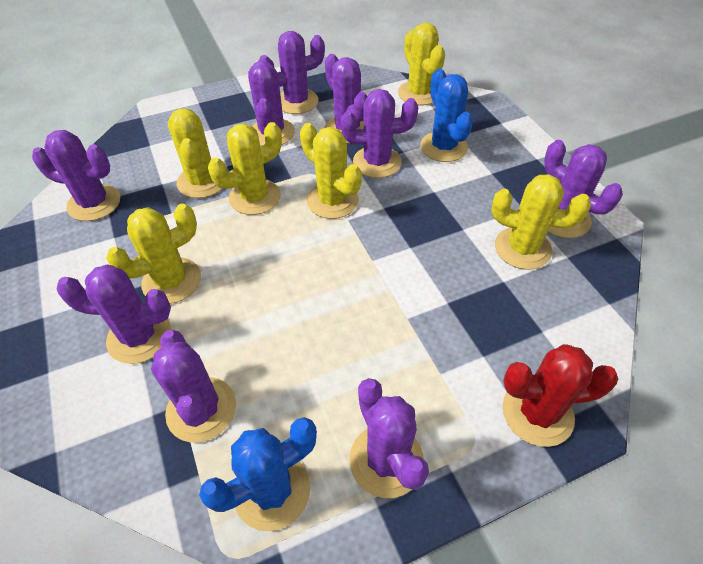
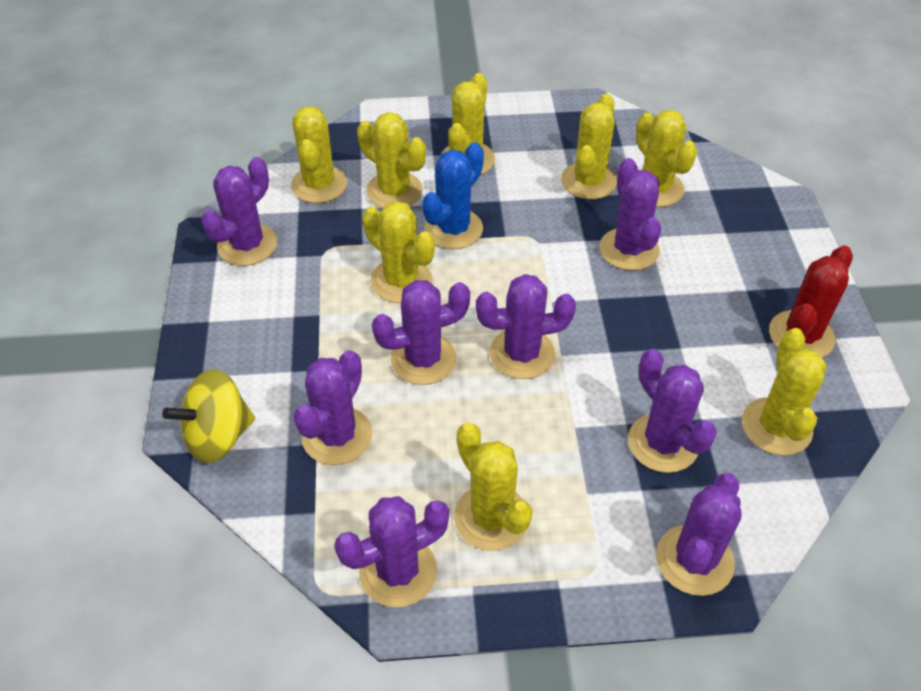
blue cactus: 2 -> 1
purple cactus: 9 -> 8
yellow cactus: 6 -> 8
yellow spinning top: 0 -> 1

